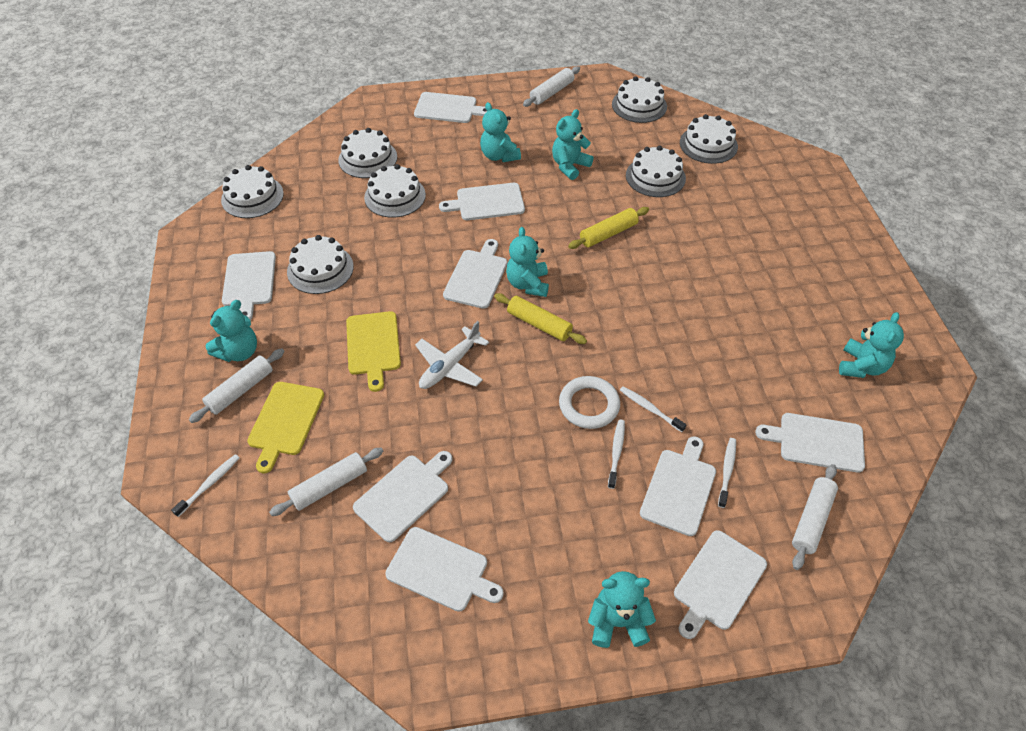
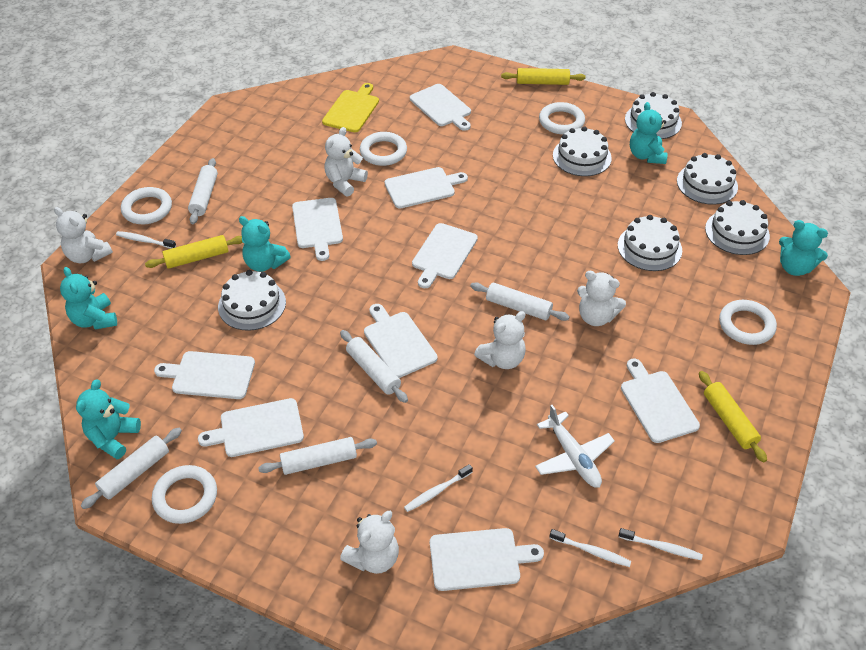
turquoise teddy bear: 6 -> 5
white cake: 7 -> 6
white ring: 1 -> 5
white rolling pin: 4 -> 5
white teddy bear: 0 -> 5
yellow cutting board: 2 -> 1
yellow rolling pin: 2 -> 3

